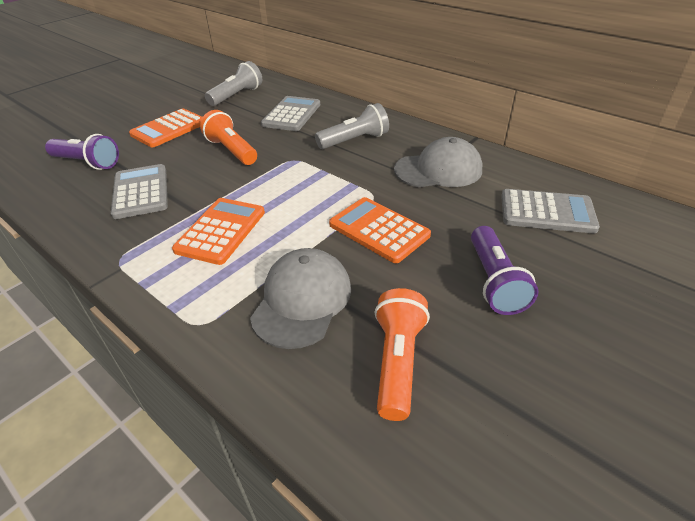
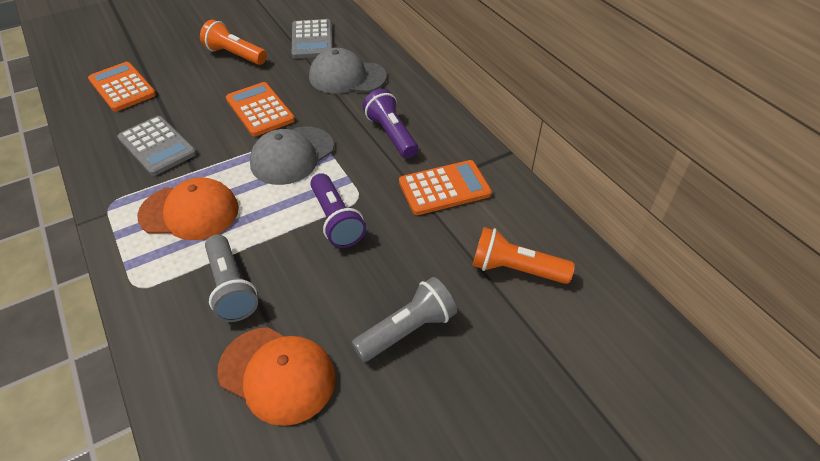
grey calculator: 3 -> 2
orange cap: 0 -> 2

